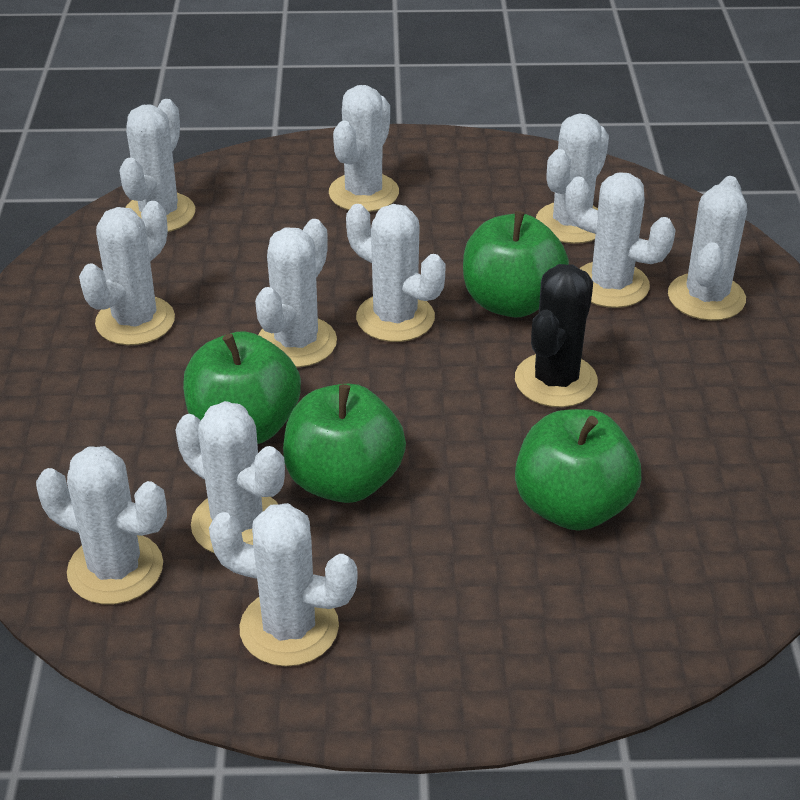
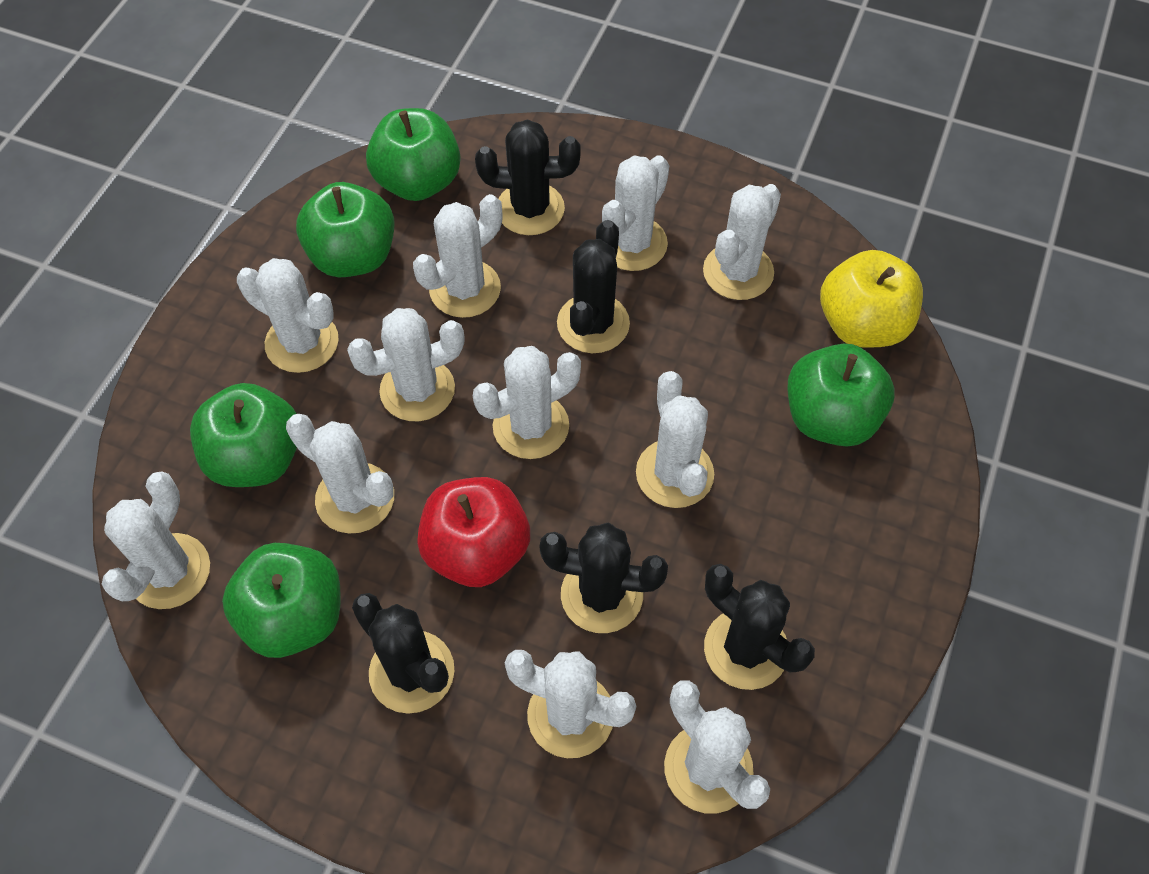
black cactus: 1 -> 5
green apple: 4 -> 5
red apple: 0 -> 1
yellow apple: 0 -> 1

